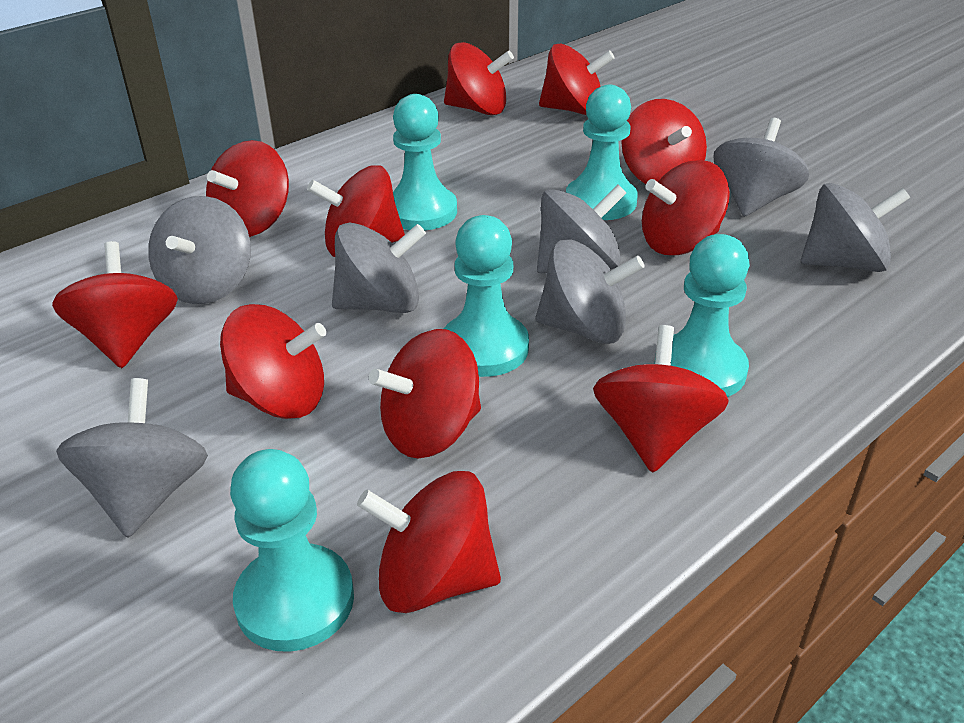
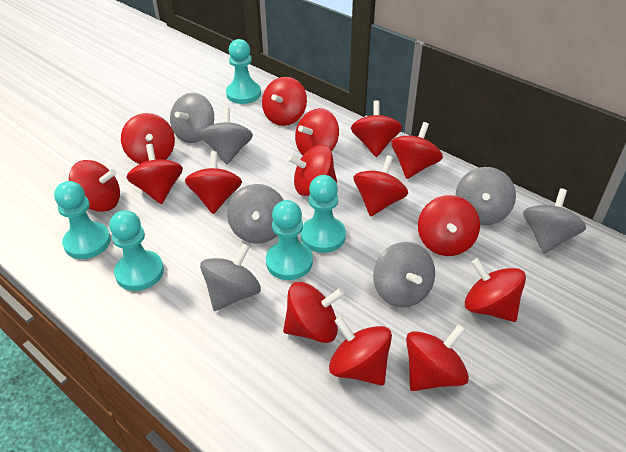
red spinning top: 11 -> 15

